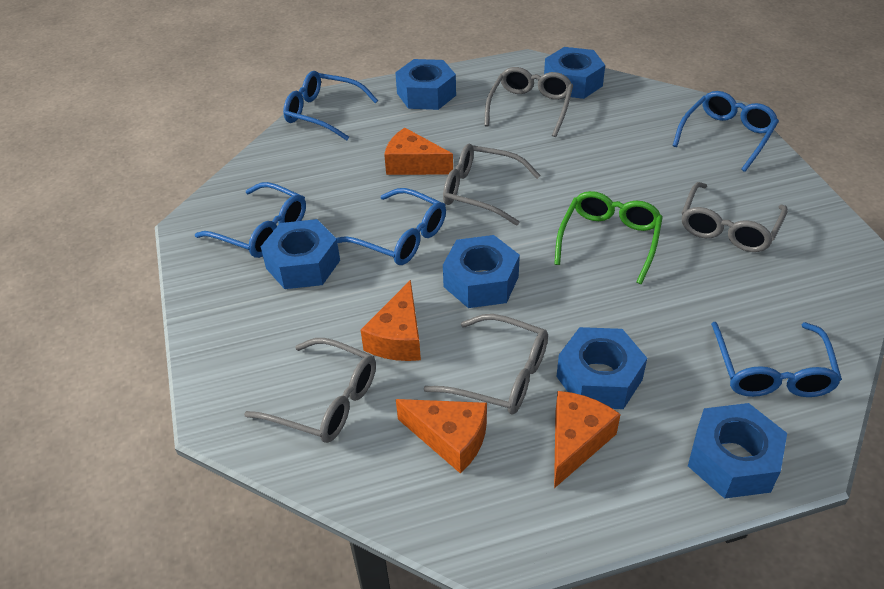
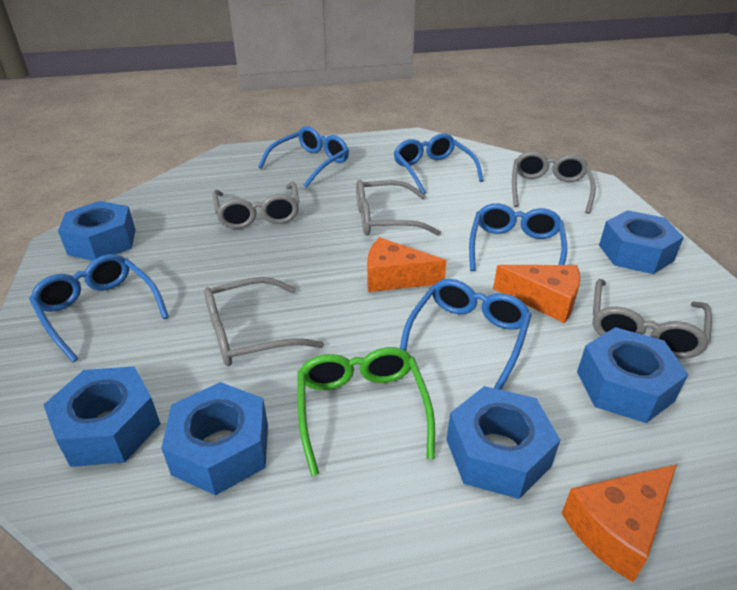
orange cheese: 4 -> 3

